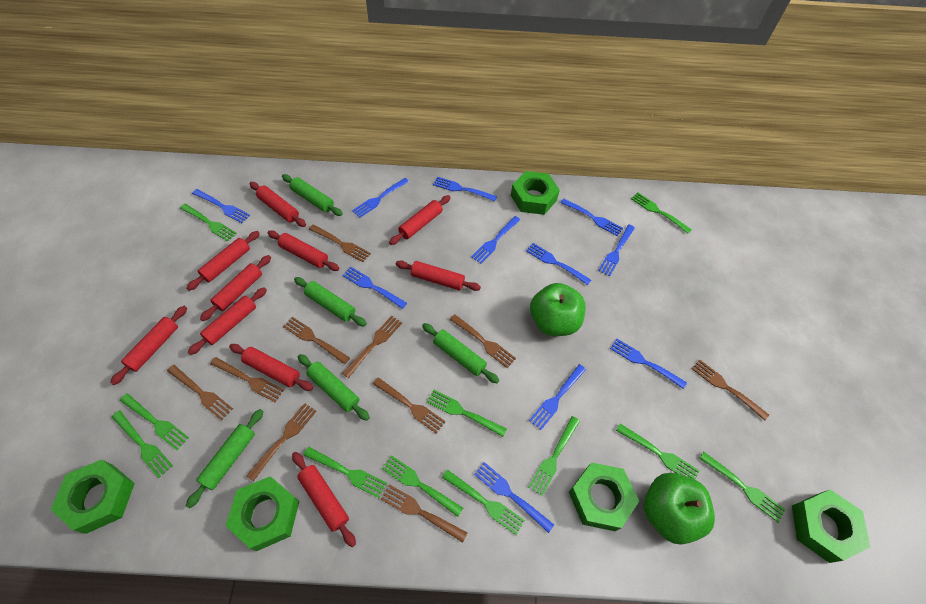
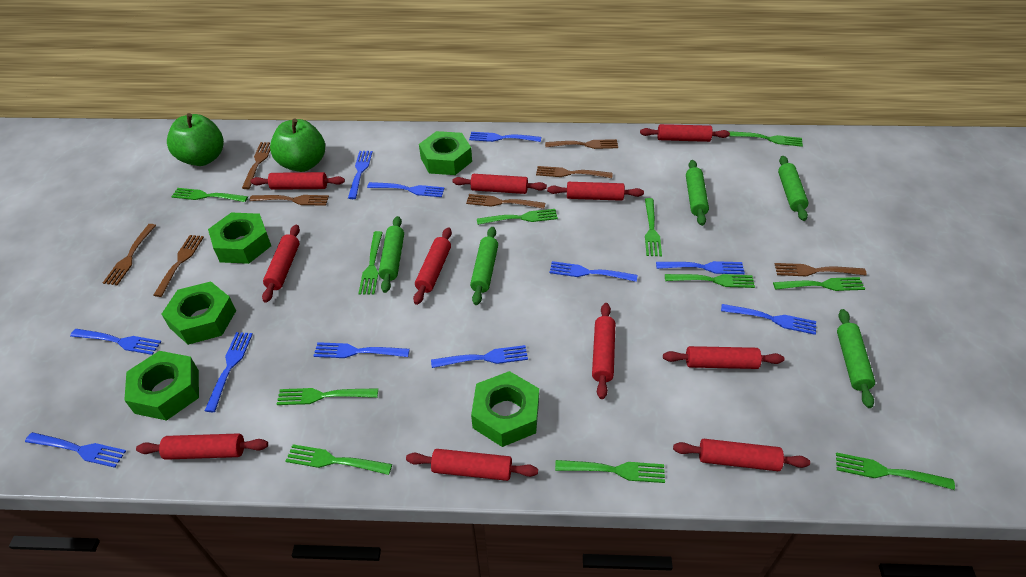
brown fork: 10 -> 8
red rolling pin: 10 -> 11

